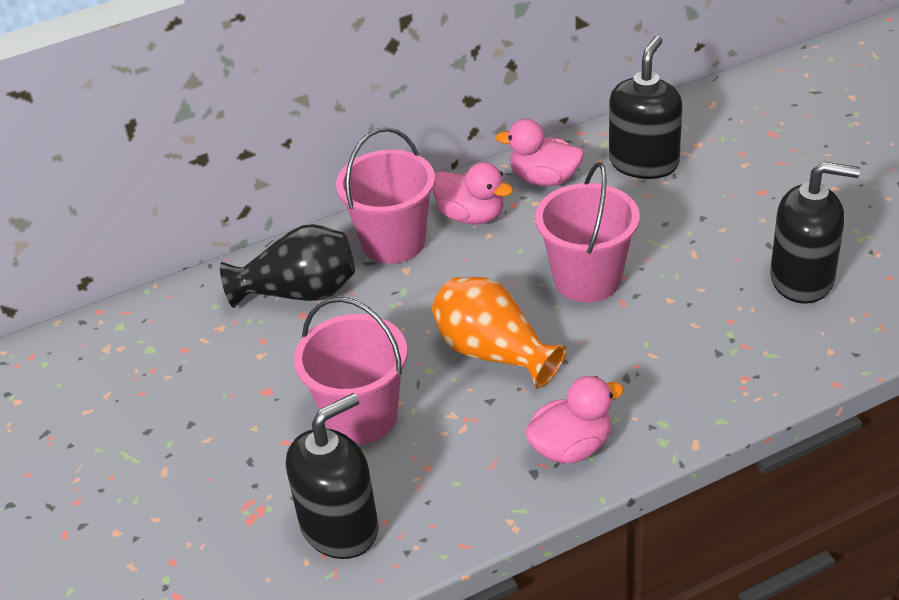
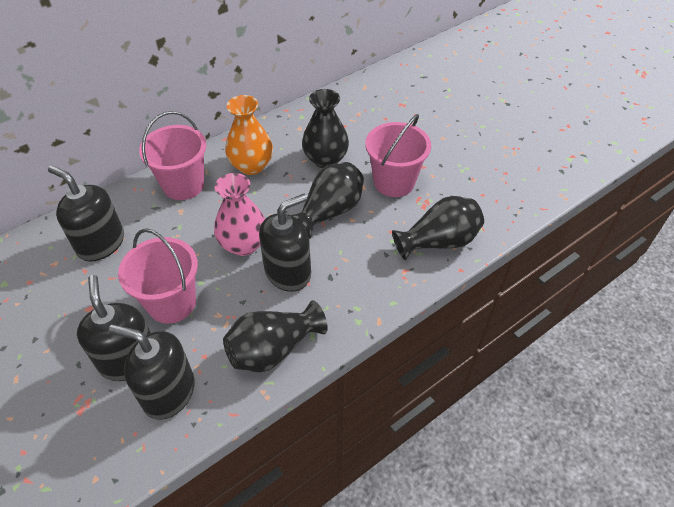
black soap dispenser: 3 -> 4
black vase: 1 -> 4
pink duck: 3 -> 0
pink vase: 0 -> 1

